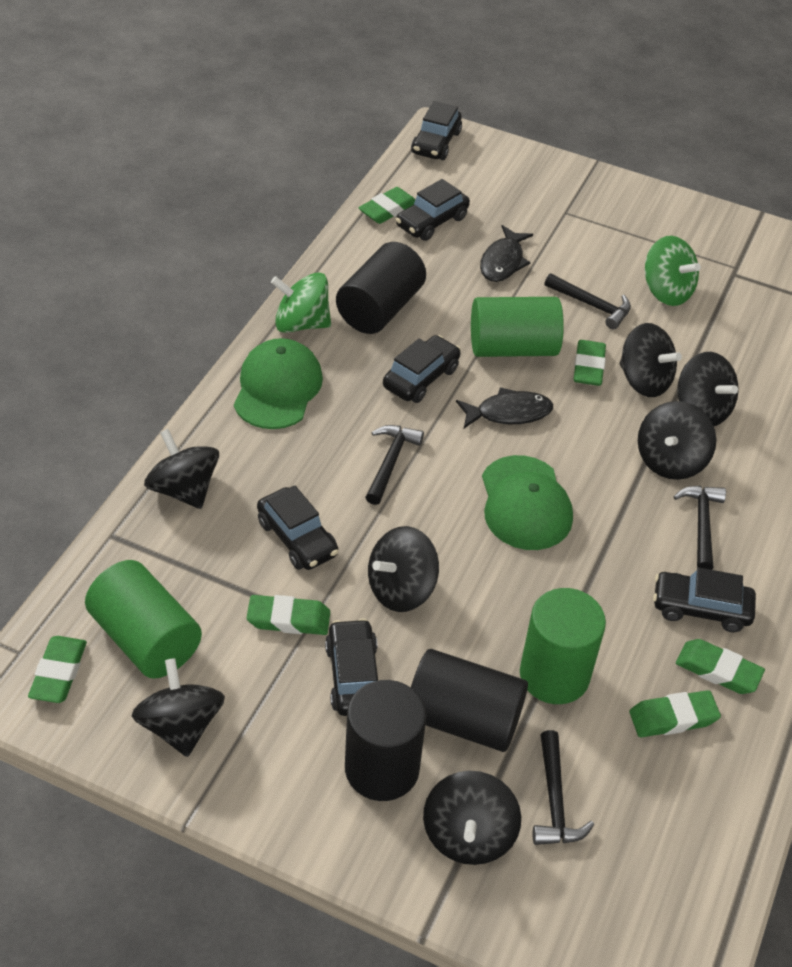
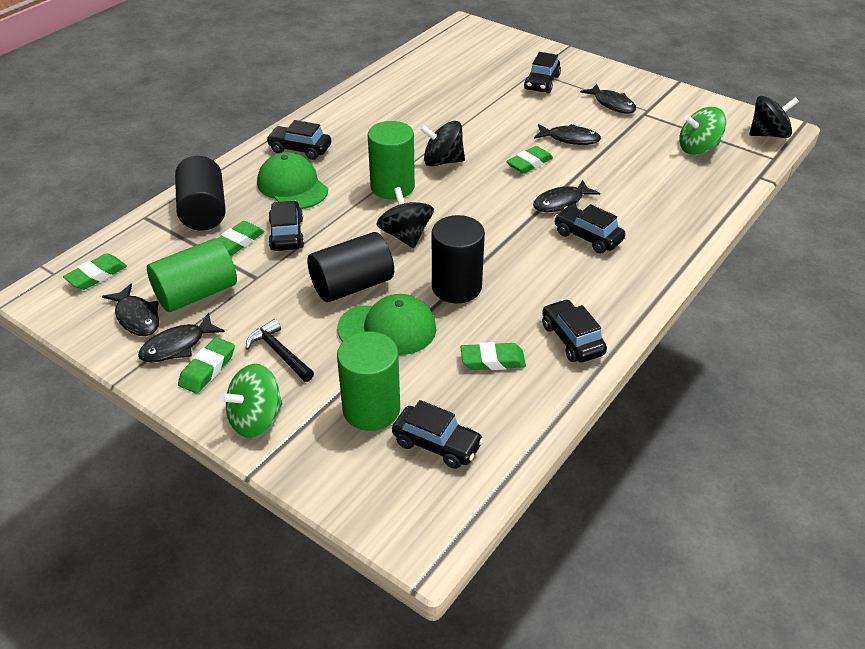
black fish: 2 -> 5
black hammer: 4 -> 1
black spinning top: 7 -> 3
green eraser: 6 -> 5

